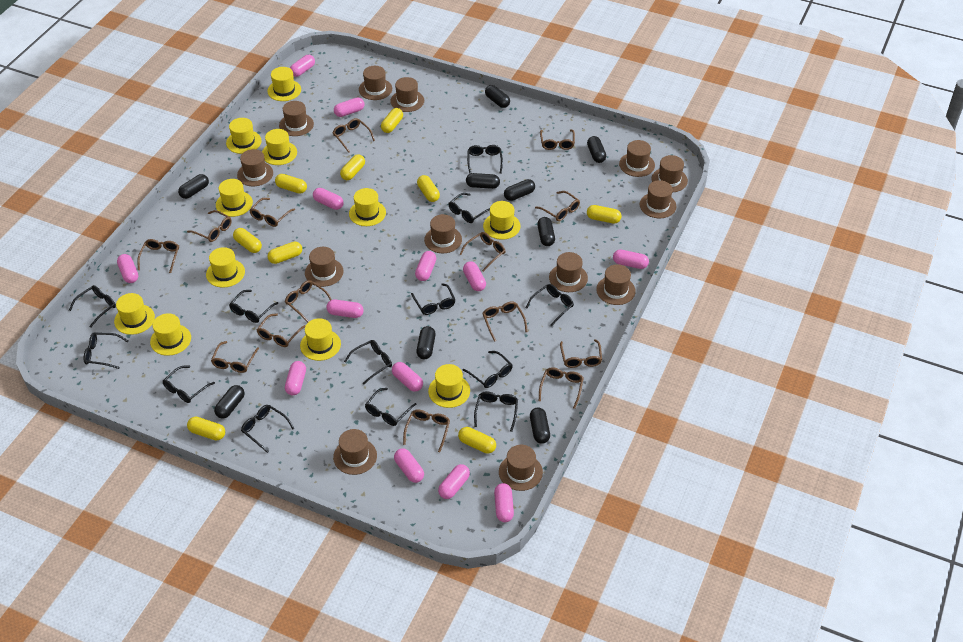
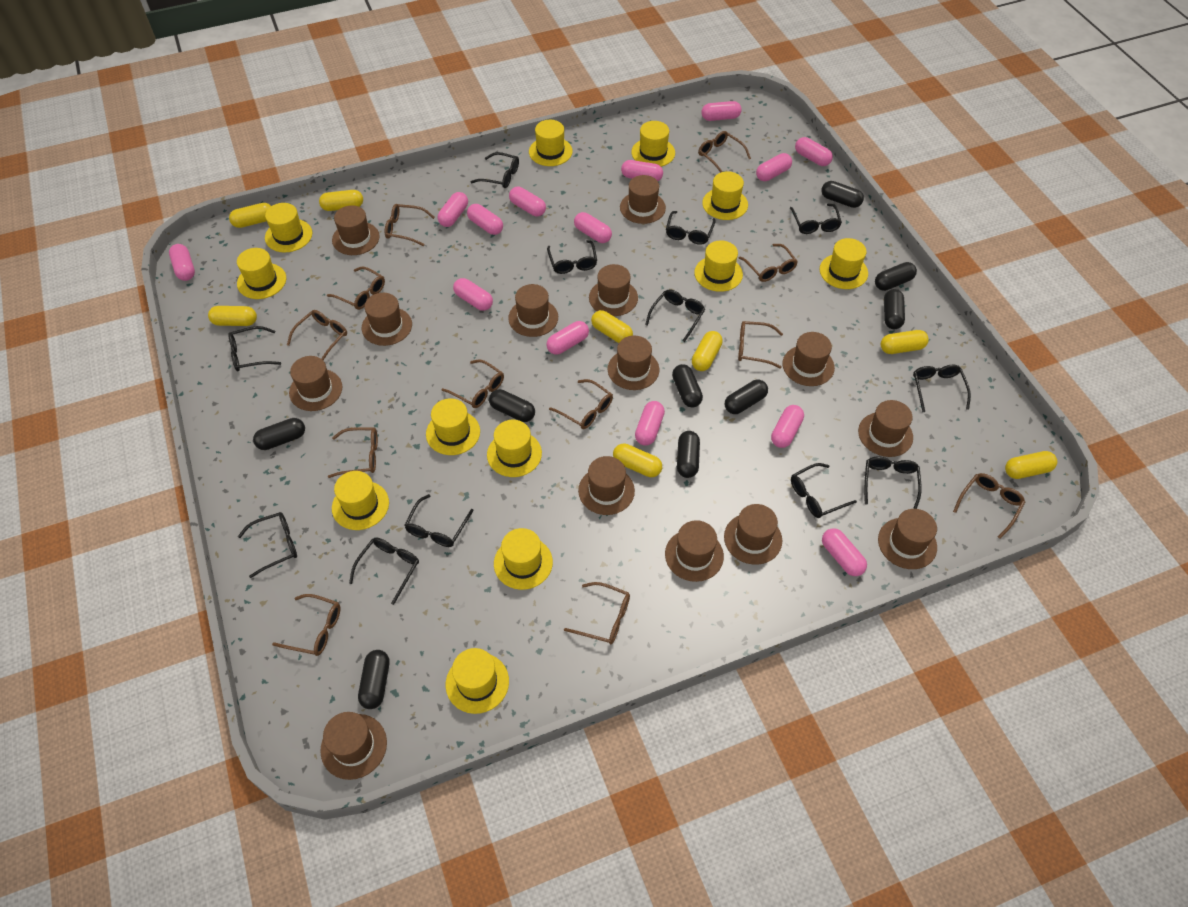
black glasses: 13 -> 12
brown glasses: 14 -> 12
brown hat: 13 -> 14
pink capsule: 13 -> 14
yellow capsule: 9 -> 8
yellow hat: 11 -> 12

